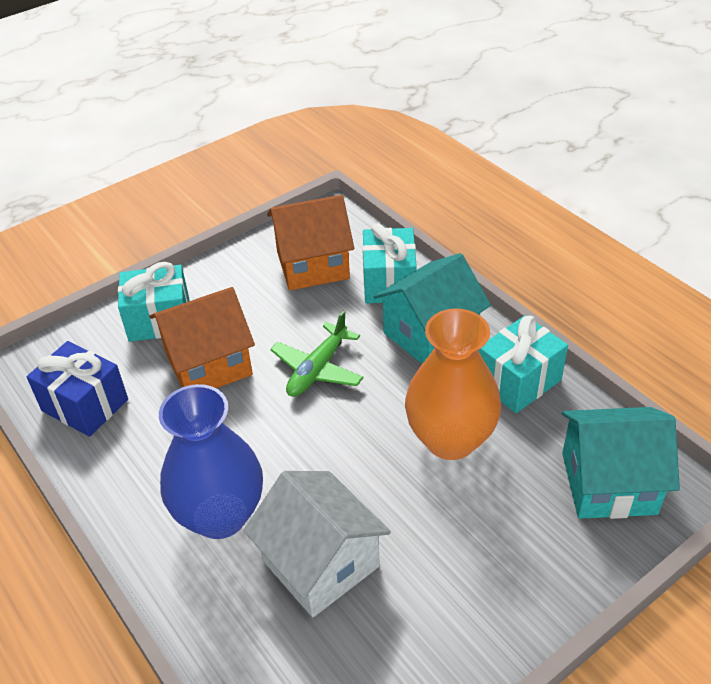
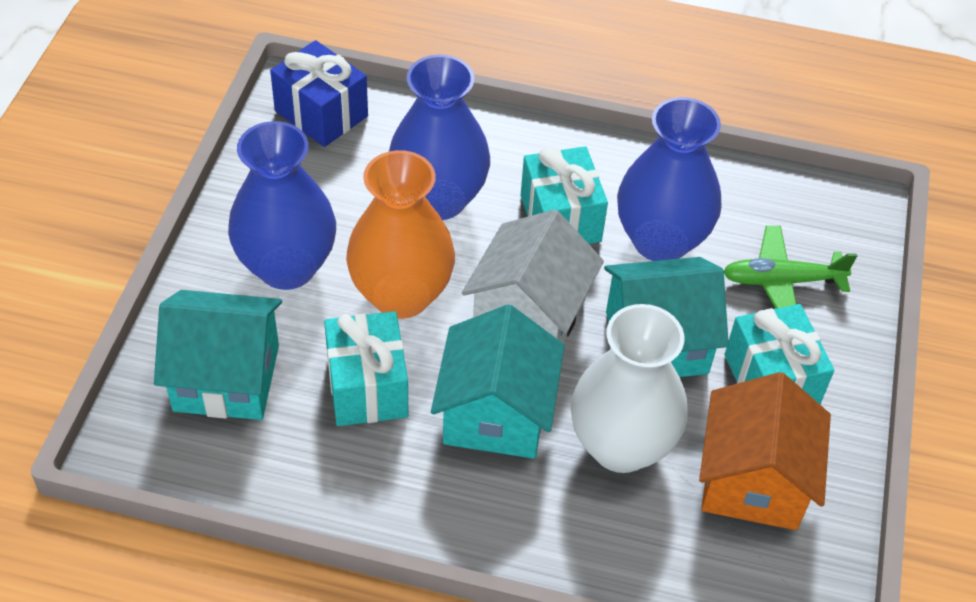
blue vase: 1 -> 3
orange house: 2 -> 1
turquoise house: 2 -> 3
white vase: 0 -> 1

